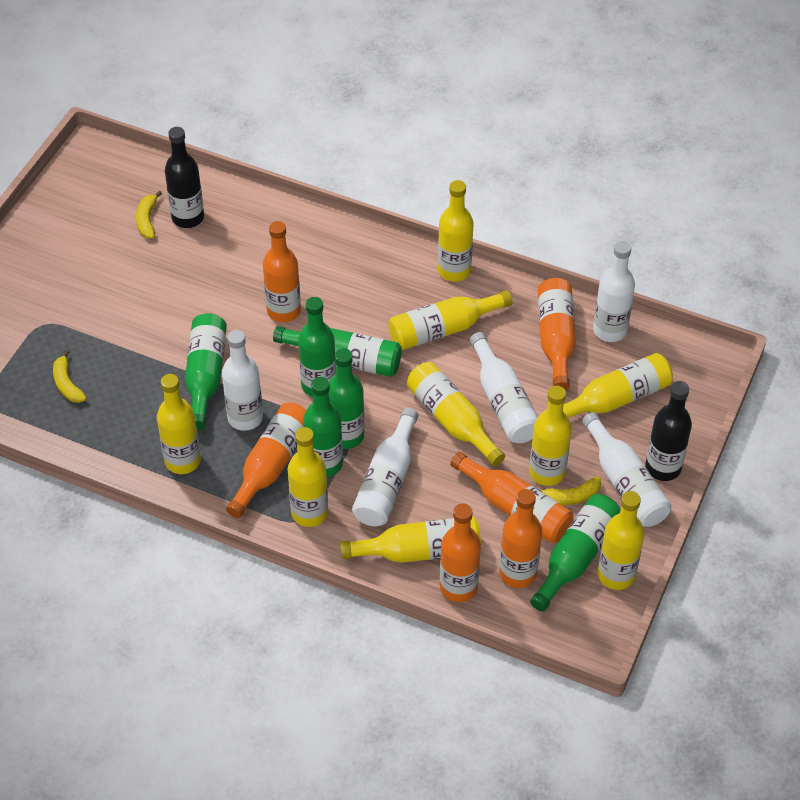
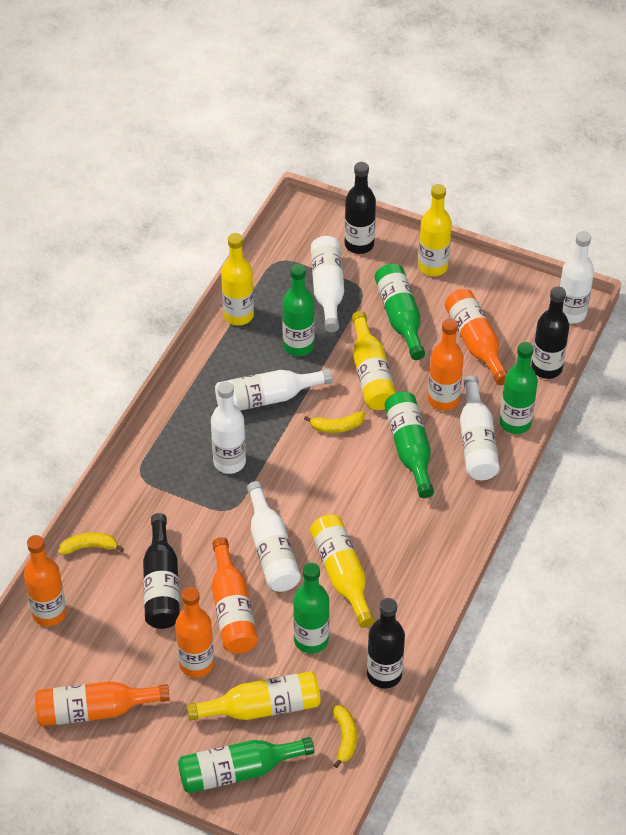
black bottle: 2 -> 4
white bottle: 5 -> 6
yellow bottle: 9 -> 5

